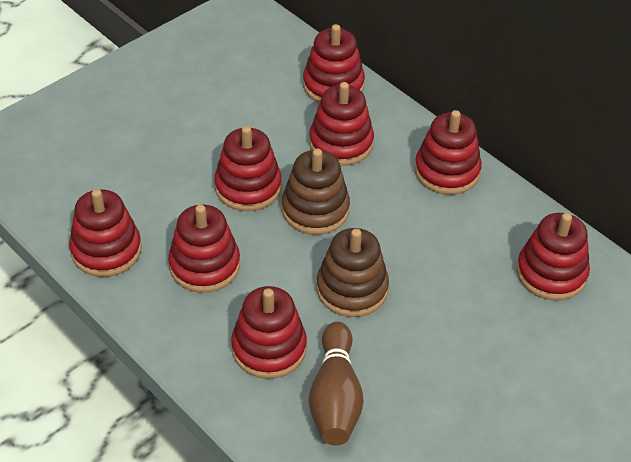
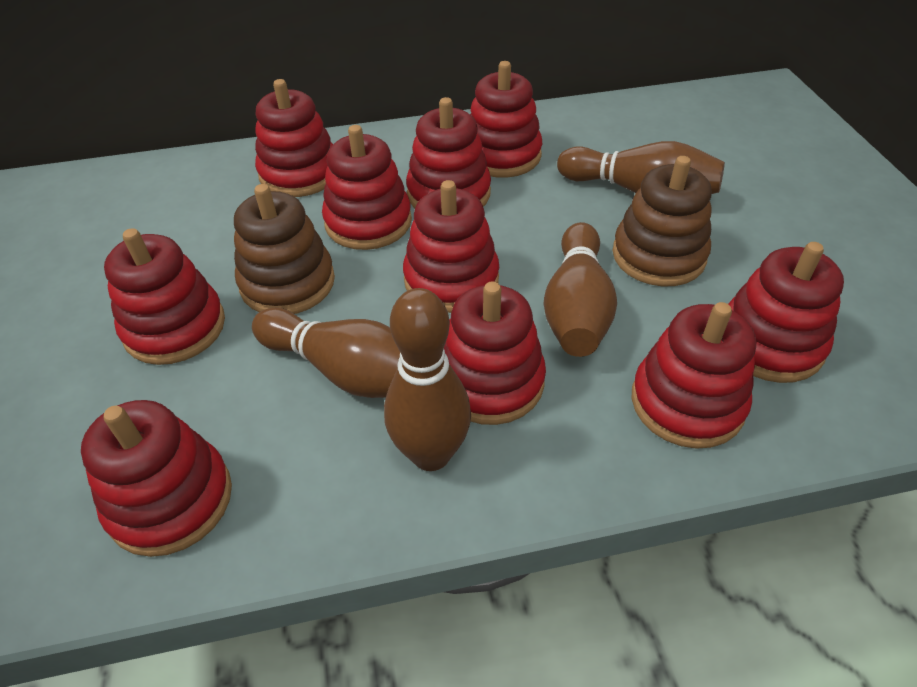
brown bowling pin: 1 -> 4
red stacking toy: 8 -> 10

